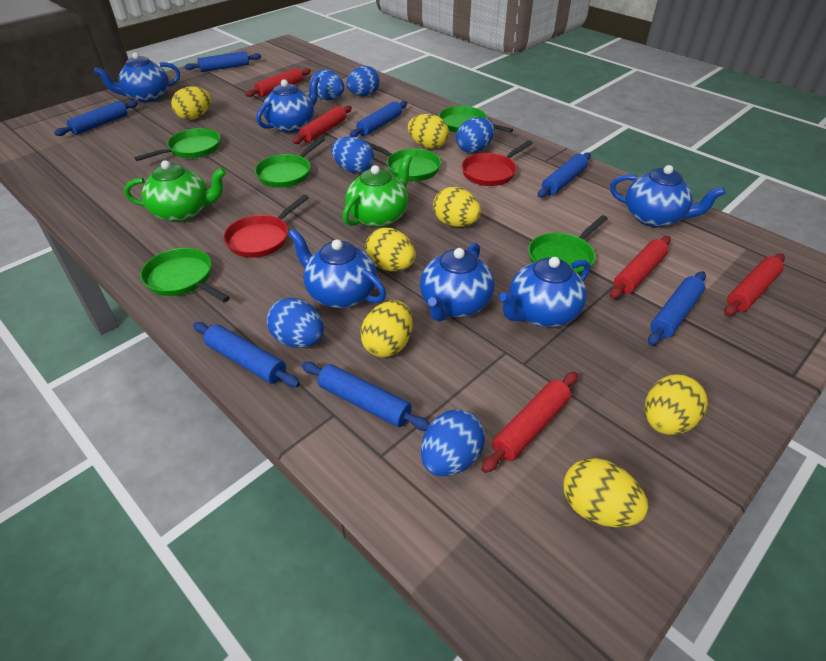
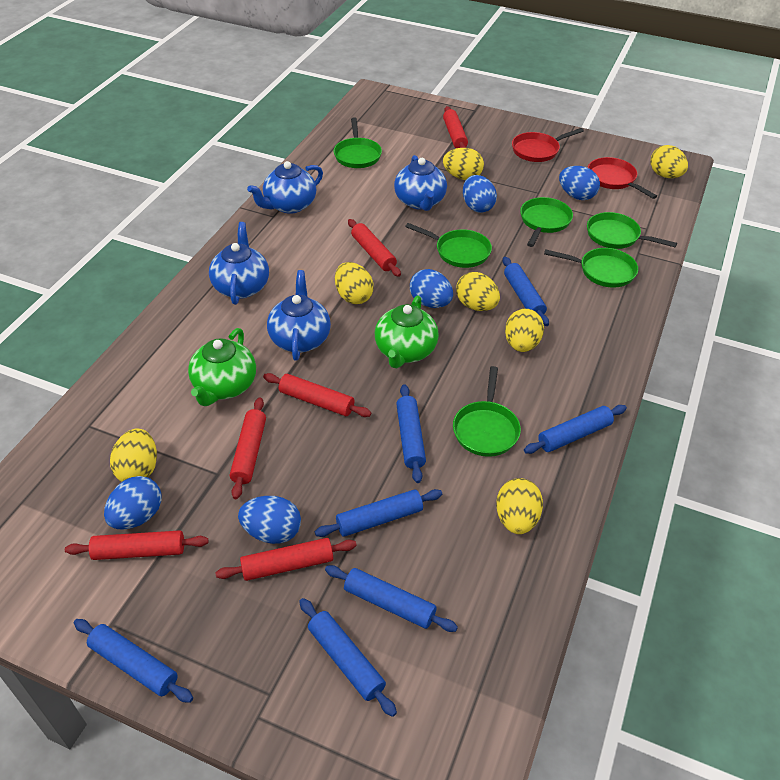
blue egg: 6 -> 5
blue teapot: 6 -> 4
red rolling pin: 5 -> 6

